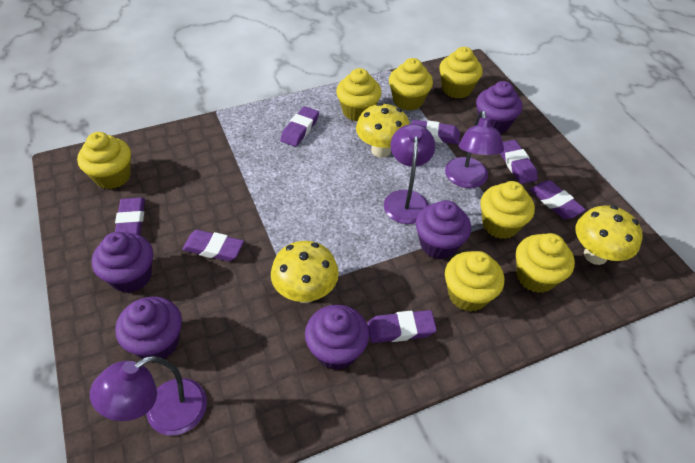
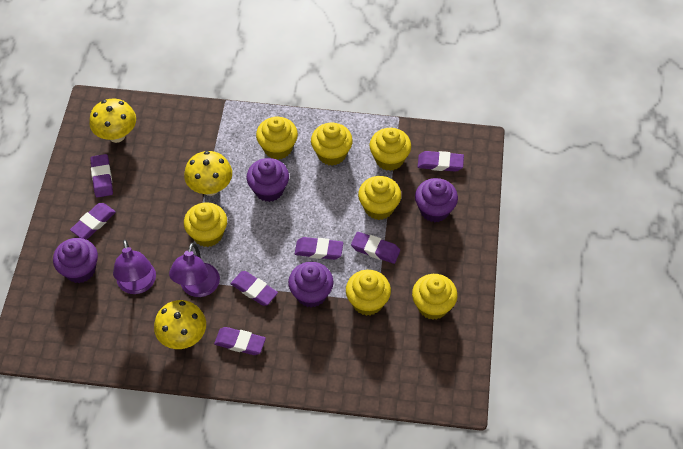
purple cupcake: 5 -> 4
purple lamp: 3 -> 2

